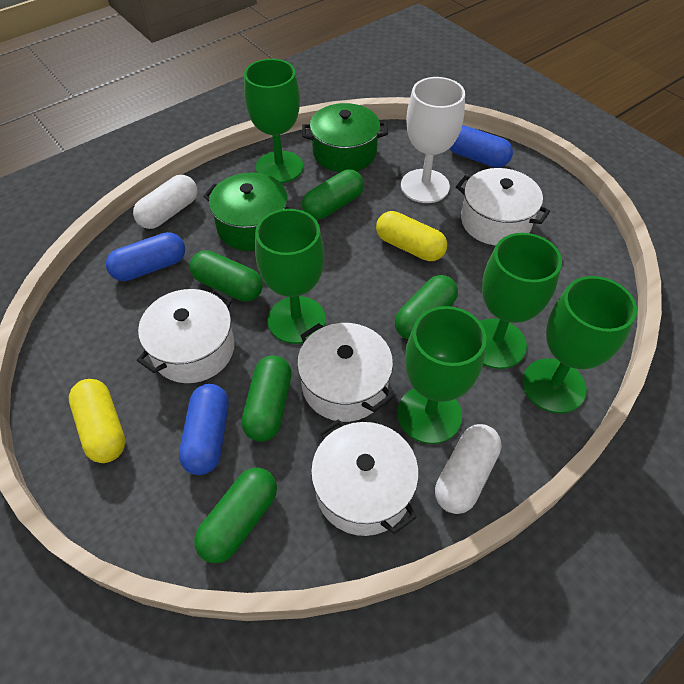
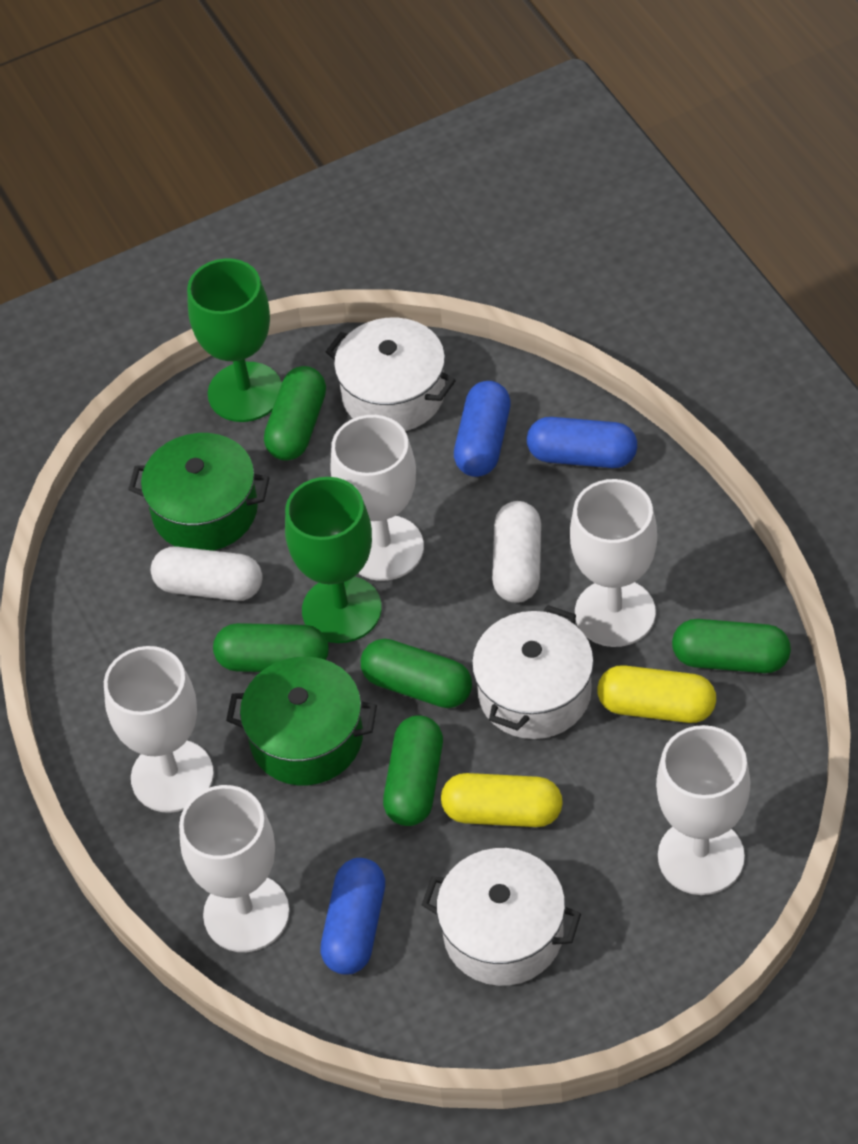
green goblet: 5 -> 2
white goblet: 1 -> 5
white pot: 4 -> 3

